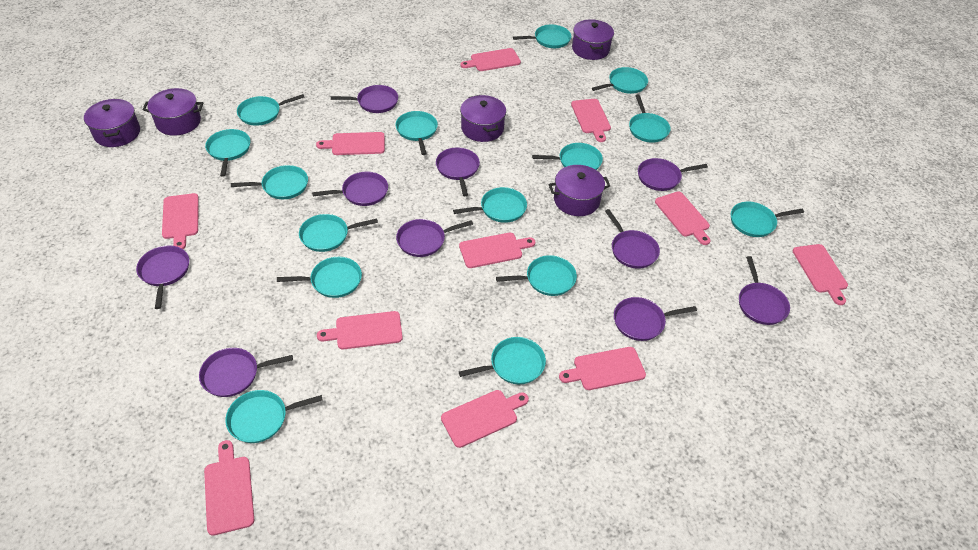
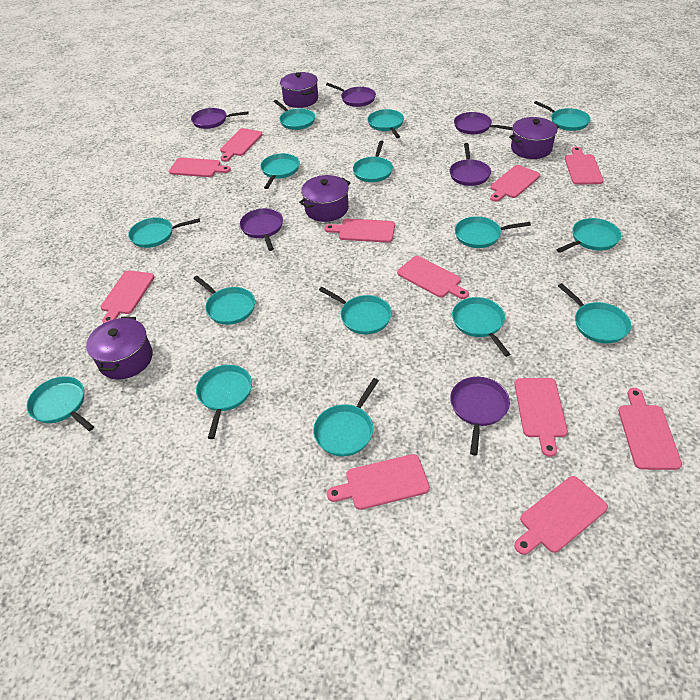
purple pan: 10 -> 6
purple pot: 5 -> 4

